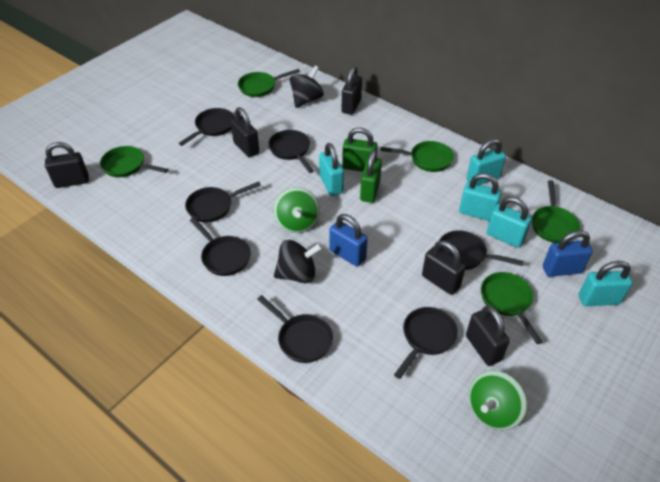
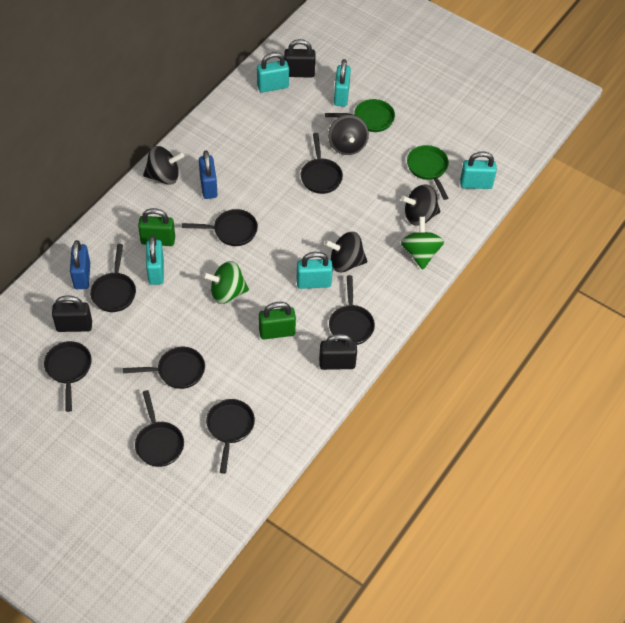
black padlock: 5 -> 3
black pan: 7 -> 8
black spinning top: 2 -> 4
green pan: 5 -> 2

